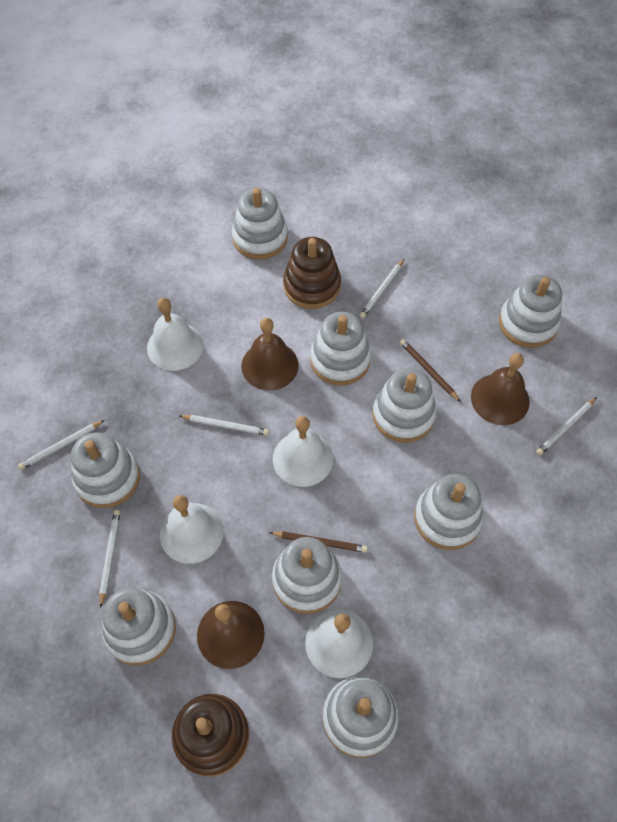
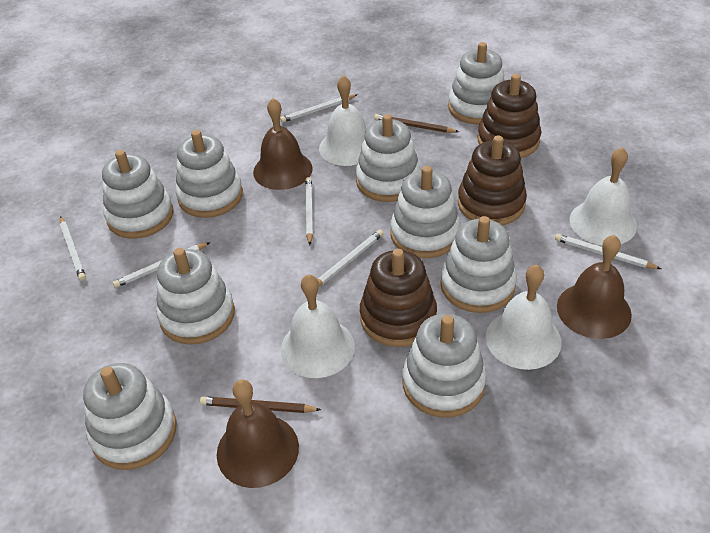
brown stacking toy: 2 -> 3
white pencil: 5 -> 6

